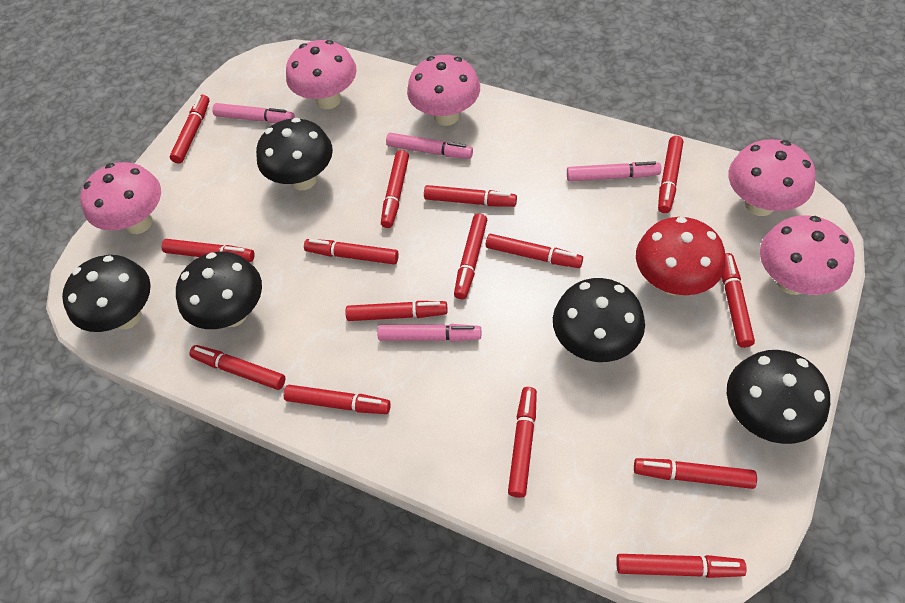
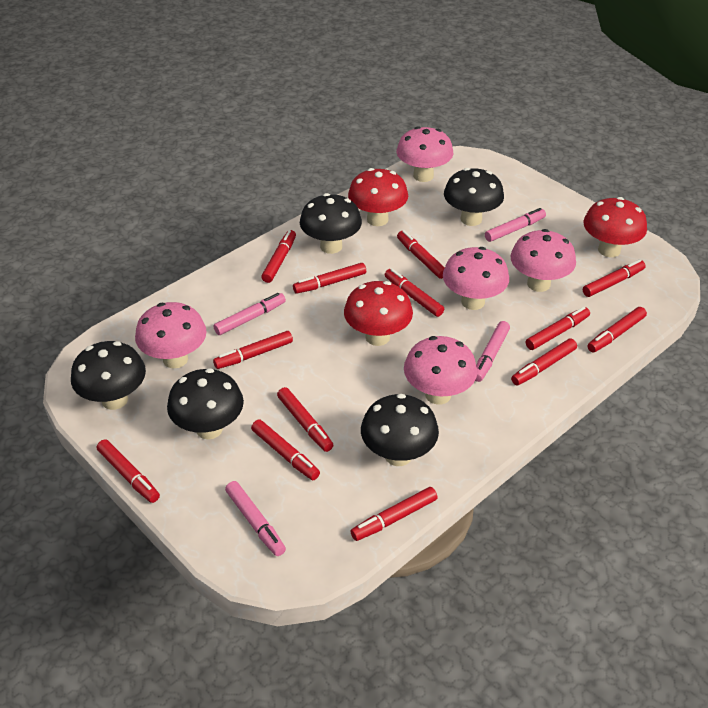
red marker: 15 -> 13
red mushroom: 1 -> 3

